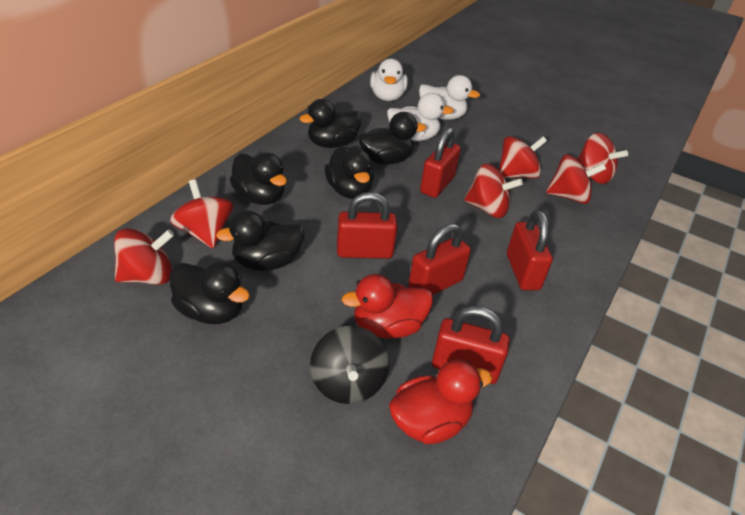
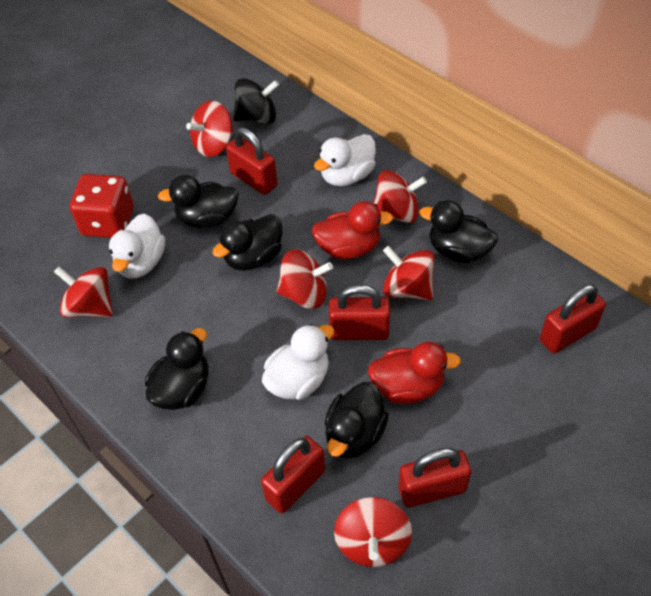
black duck: 6 -> 5
red dice: 0 -> 1

